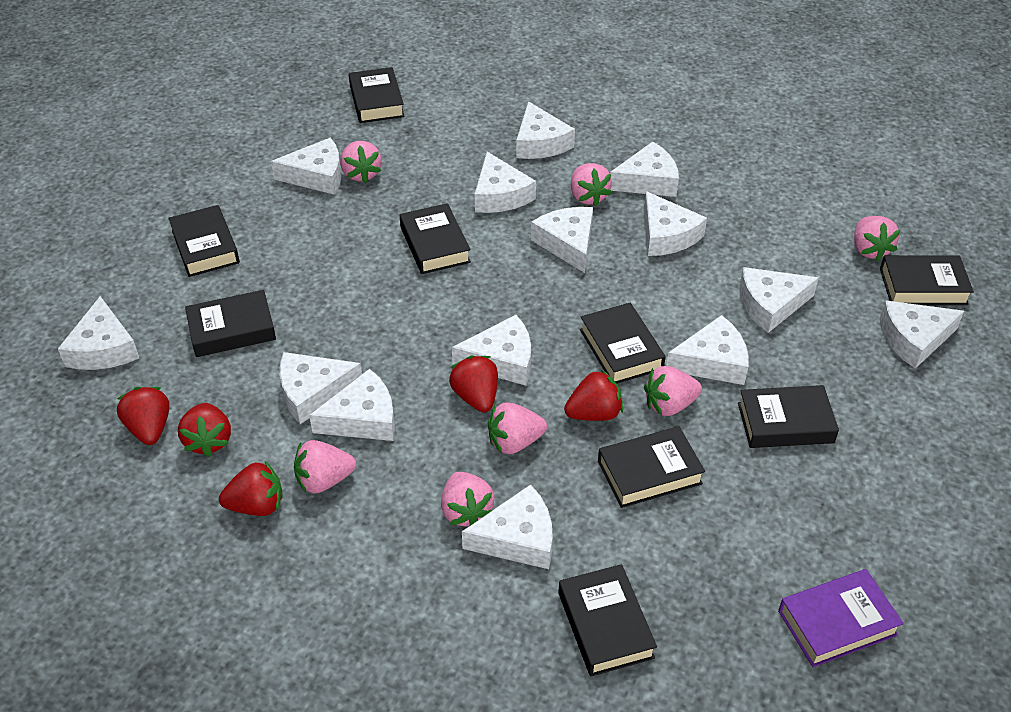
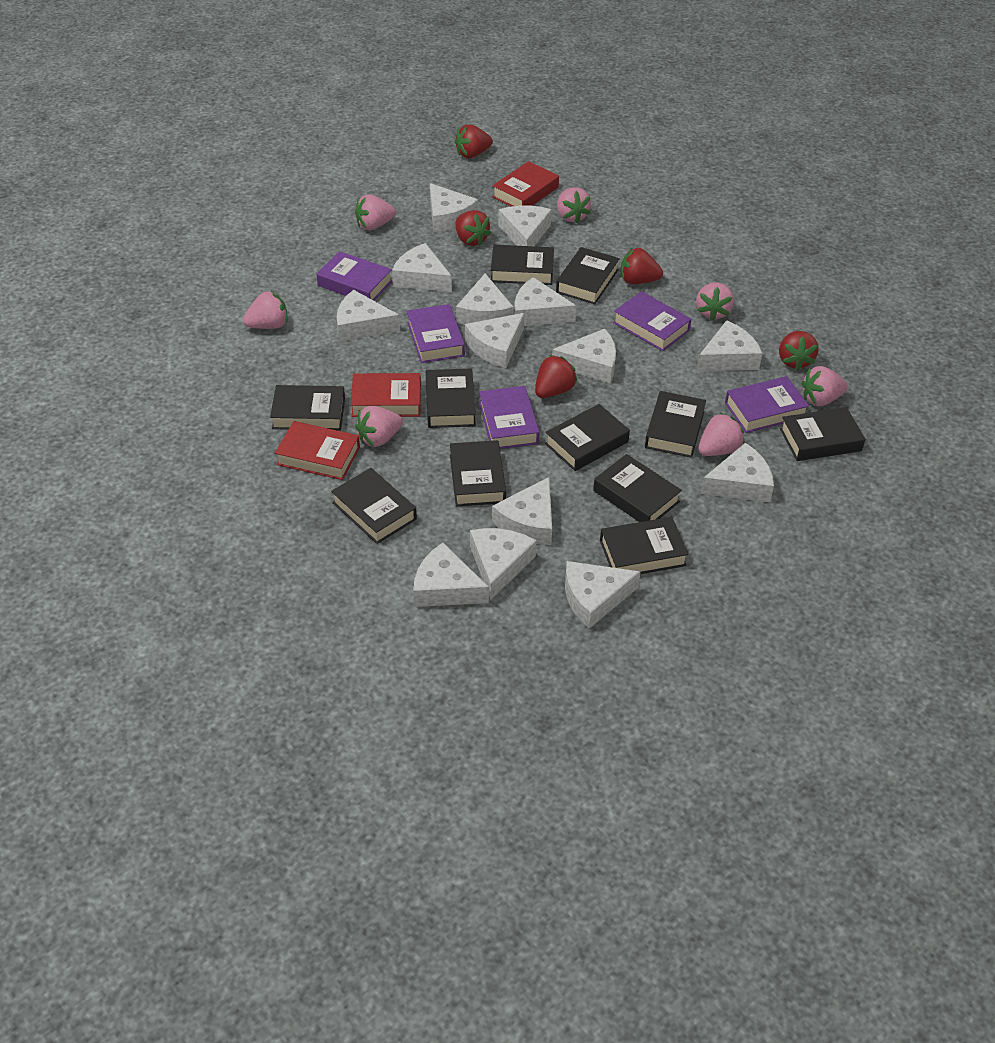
black book: 9 -> 11
purple book: 1 -> 5
red book: 0 -> 3

